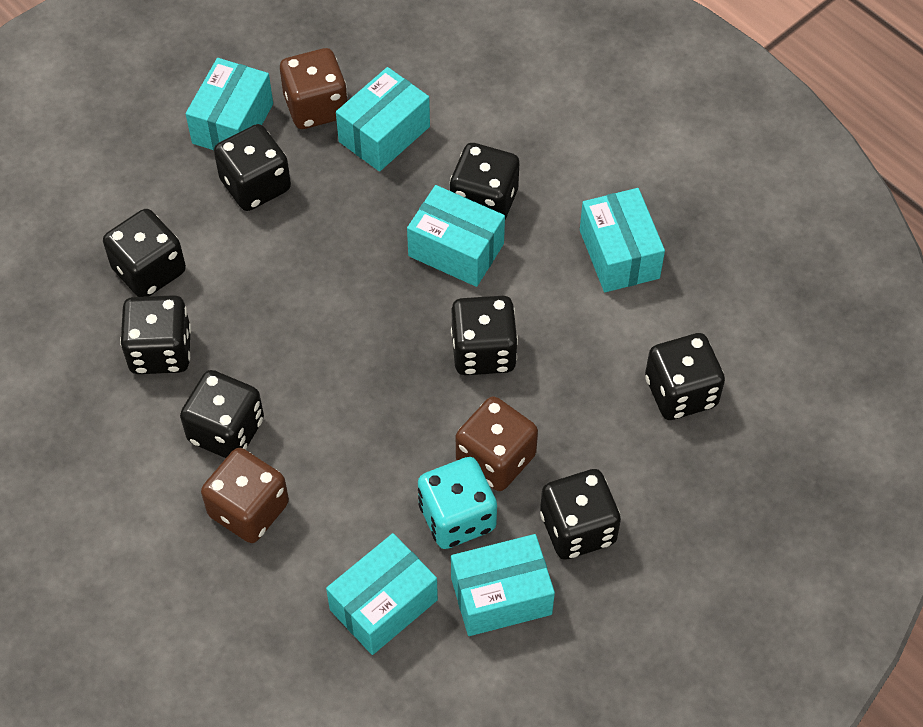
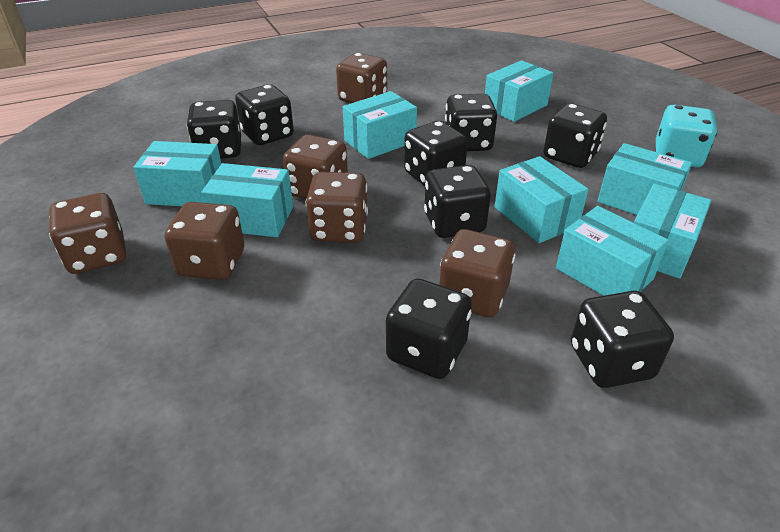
brown dice: 3 -> 6
turquoise box: 6 -> 8

